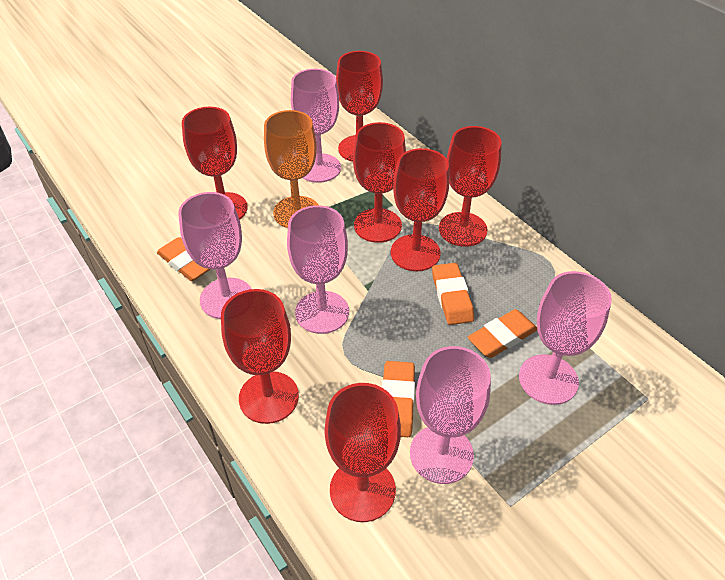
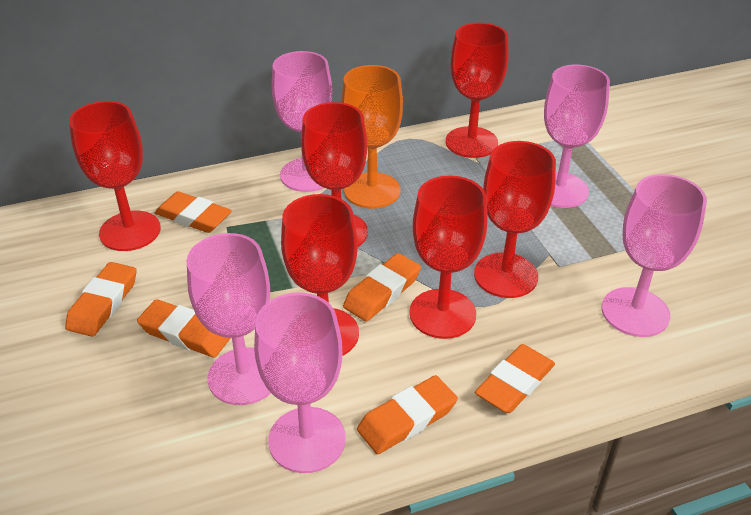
orange eraser: 4 -> 6
red goblet: 7 -> 6

